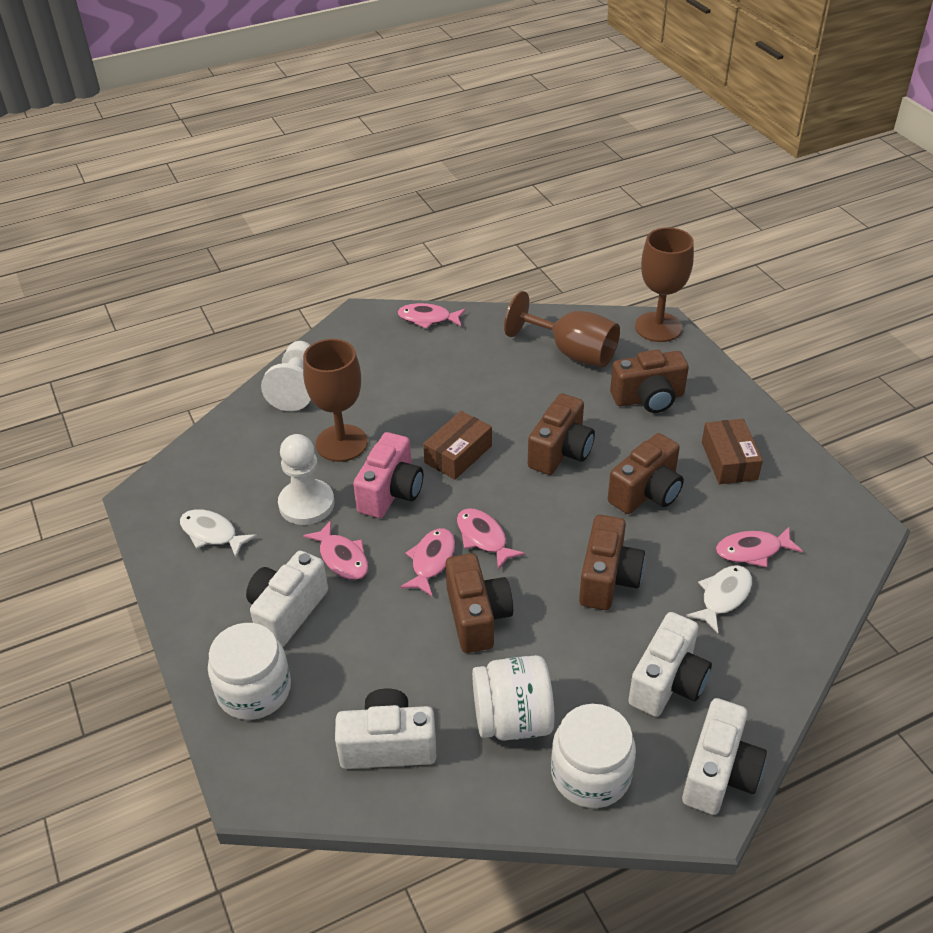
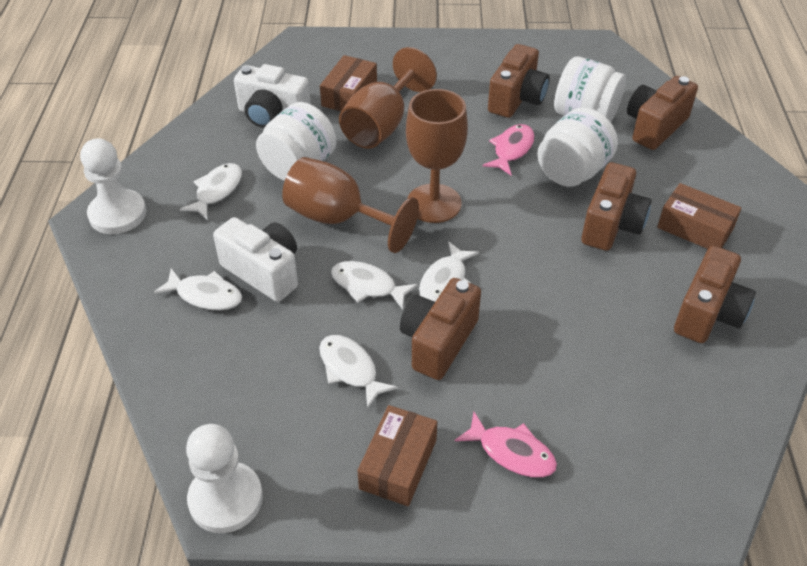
brown box: 2 -> 3
pink camera: 1 -> 0
pink fish: 5 -> 2
white camera: 4 -> 2
white fish: 2 -> 5

